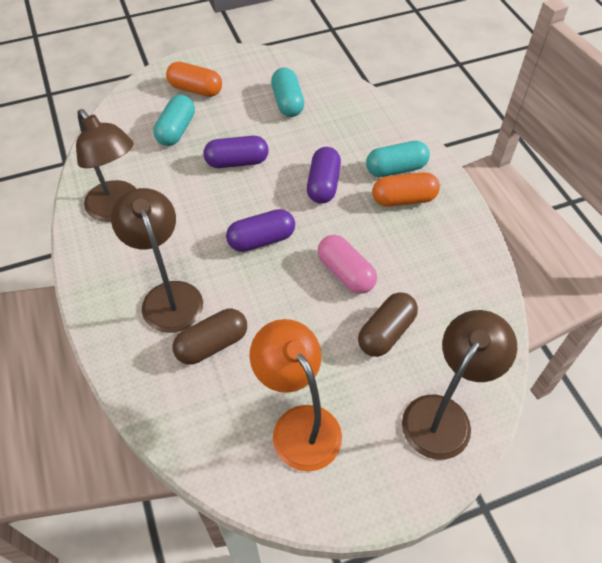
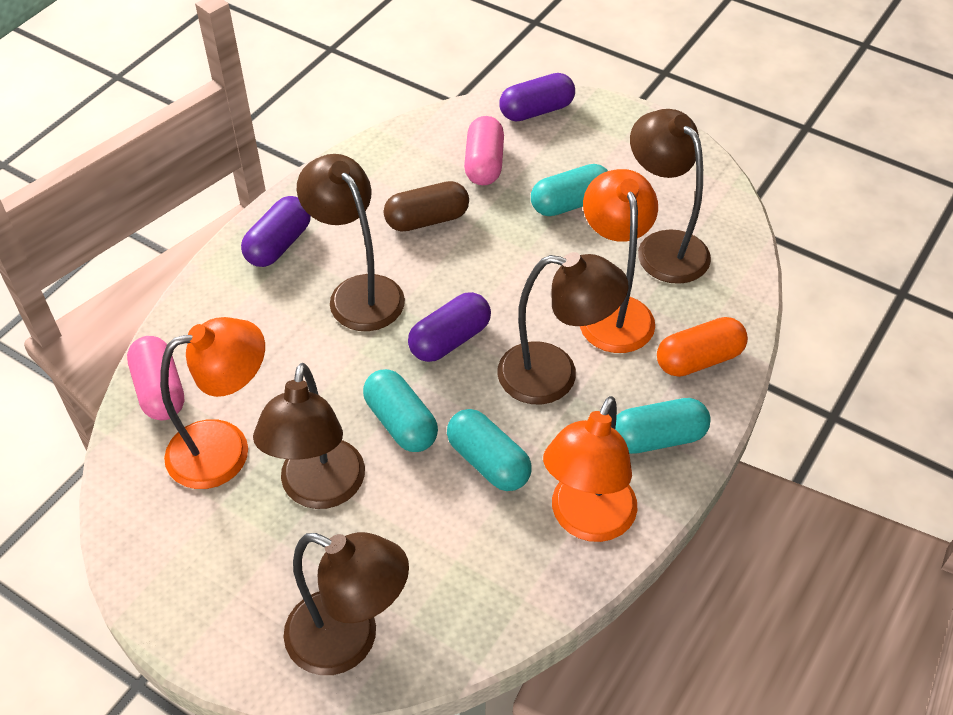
brown capsule: 2 -> 1
brown lamp: 3 -> 5
orange capsule: 2 -> 1
orange lamp: 1 -> 3
pink capsule: 1 -> 2
turquoise capsule: 3 -> 4

